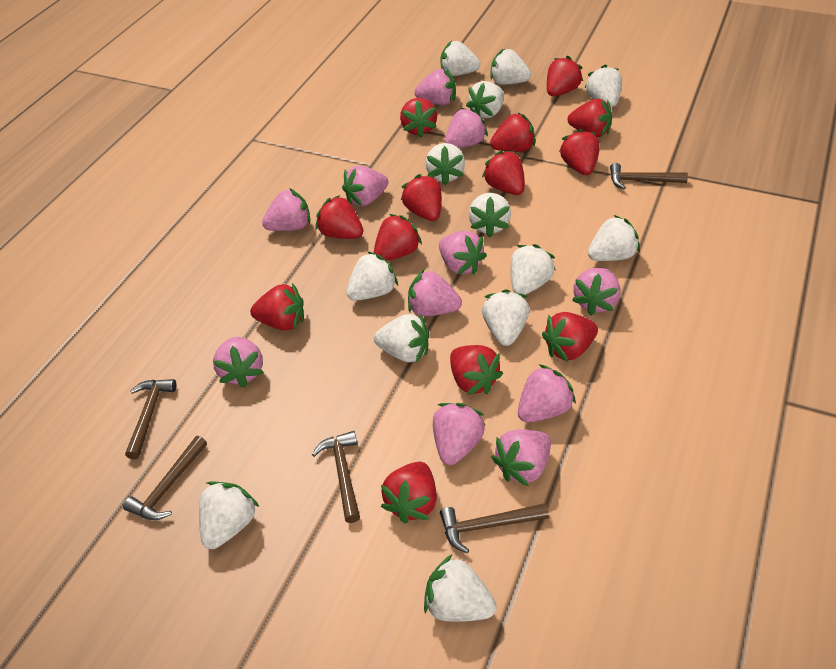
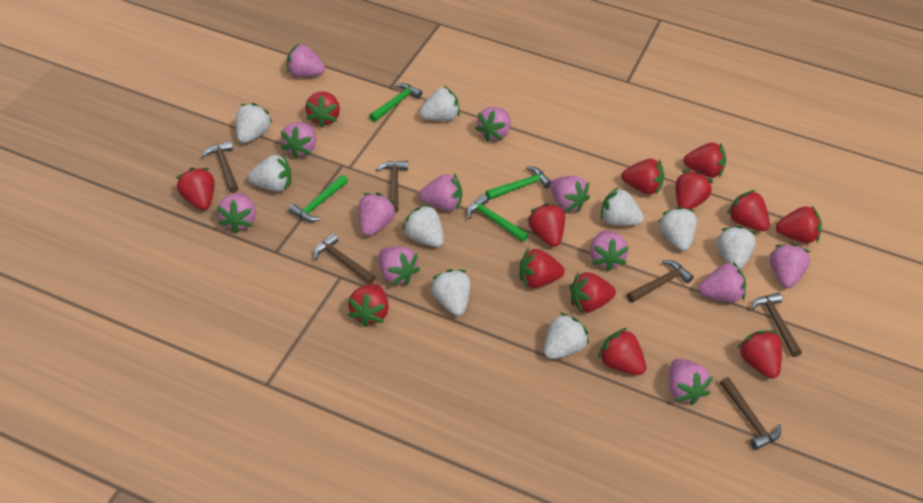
brown hammer: 5 -> 6
green hammer: 0 -> 4
pink strawberry: 11 -> 12
white strawberry: 13 -> 9

